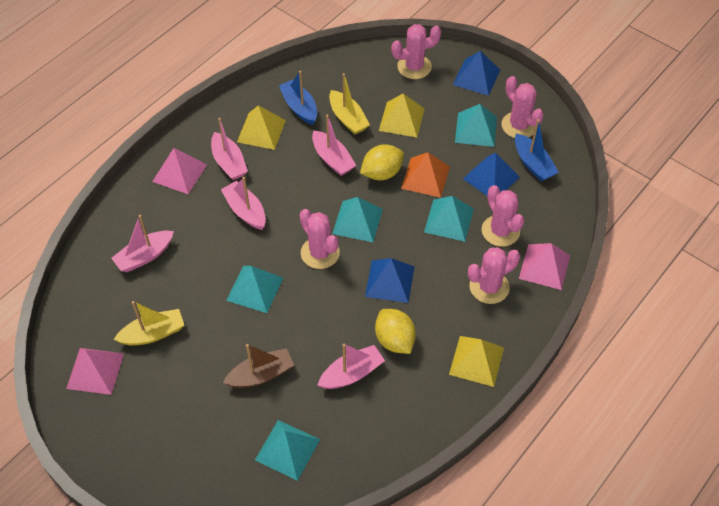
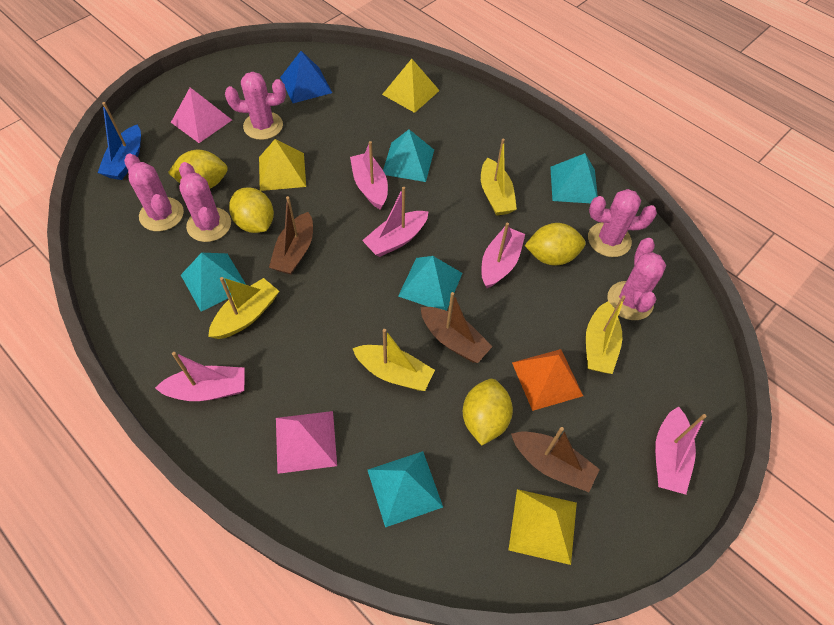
blue boat: 2 -> 1
blue pyramid: 3 -> 1
brown boat: 1 -> 3
pink pyramid: 3 -> 2
yellow boat: 2 -> 4
yellow lemon: 2 -> 4

